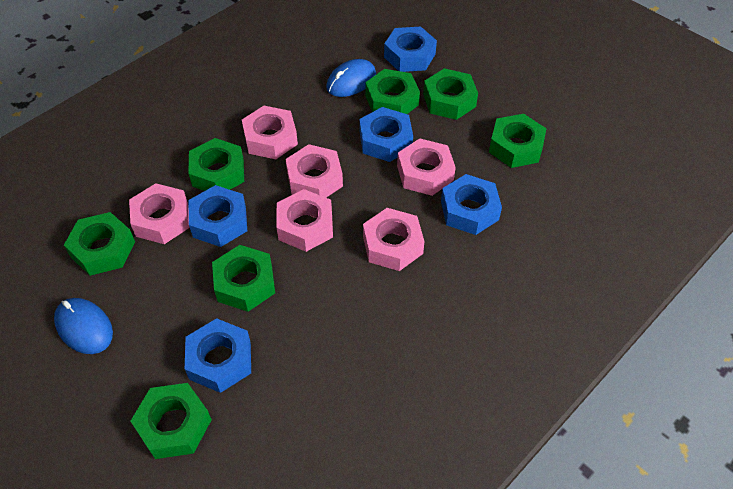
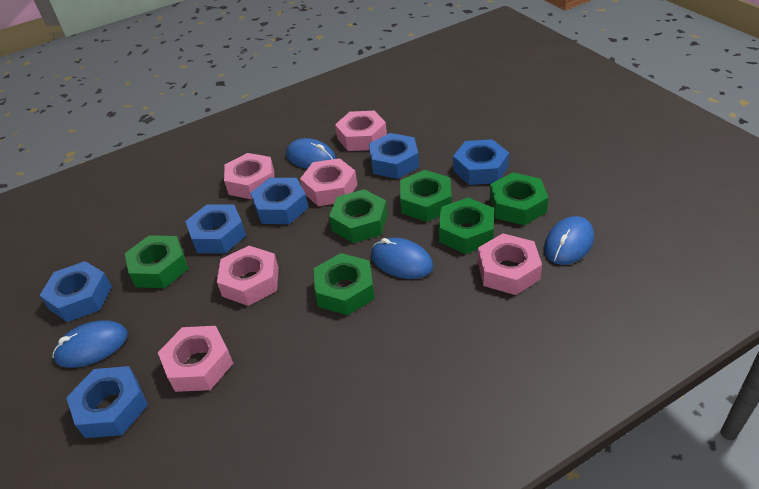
blue mouse: 2 -> 4
blue nut: 5 -> 6
green nut: 7 -> 6

